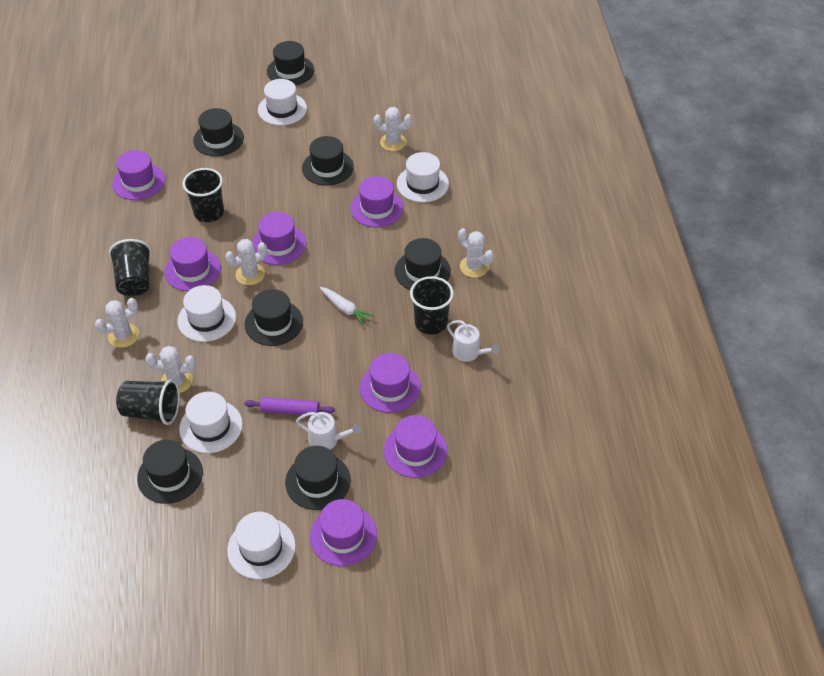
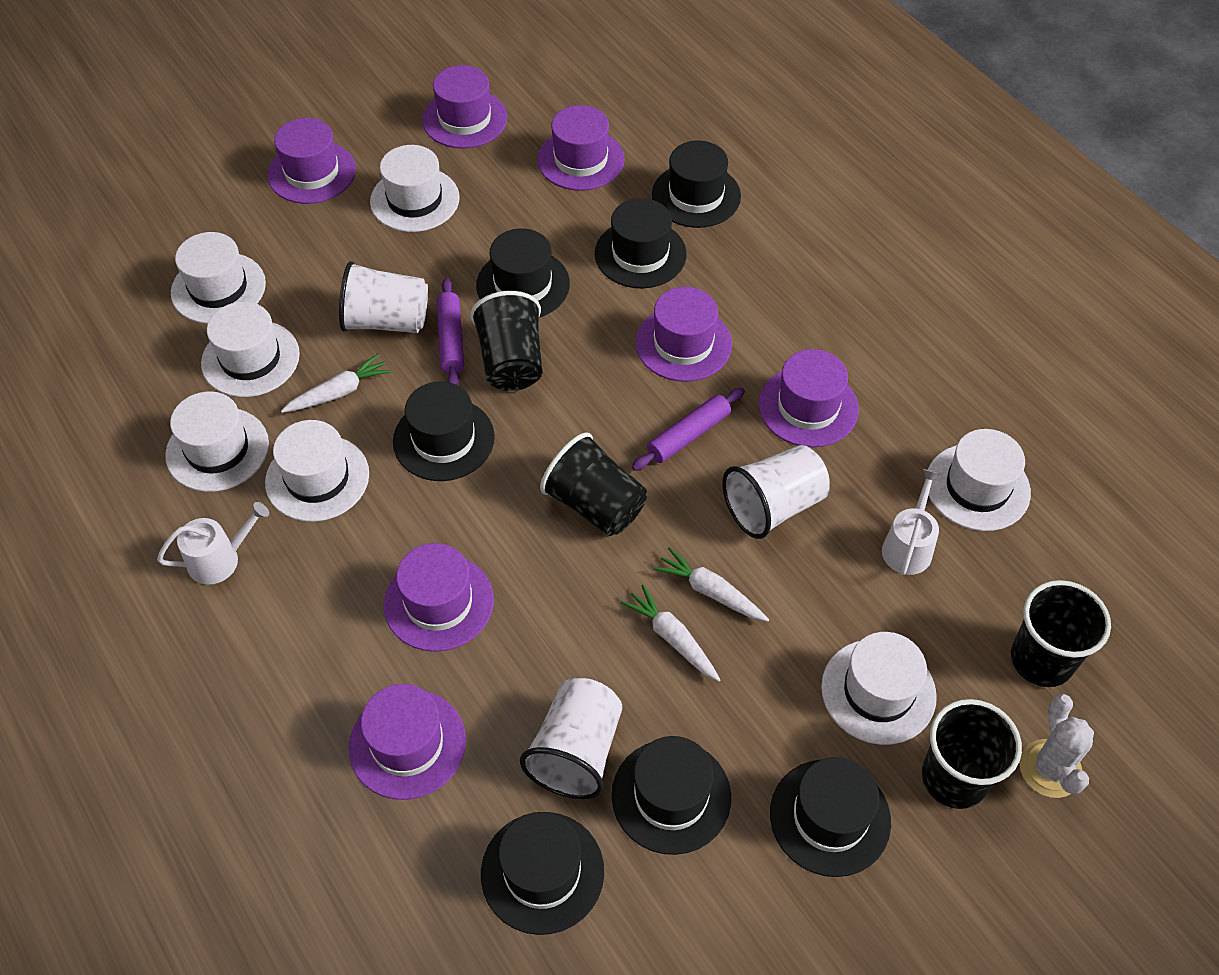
purple rolling pin: 1 -> 2
white cactus: 5 -> 1
white carrot: 1 -> 3
white cup: 0 -> 3
white hat: 5 -> 7

